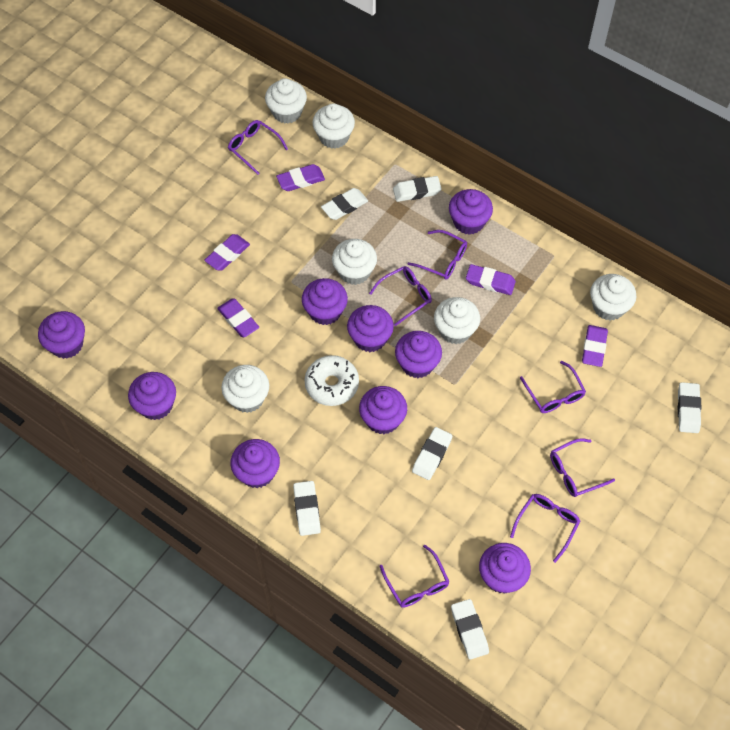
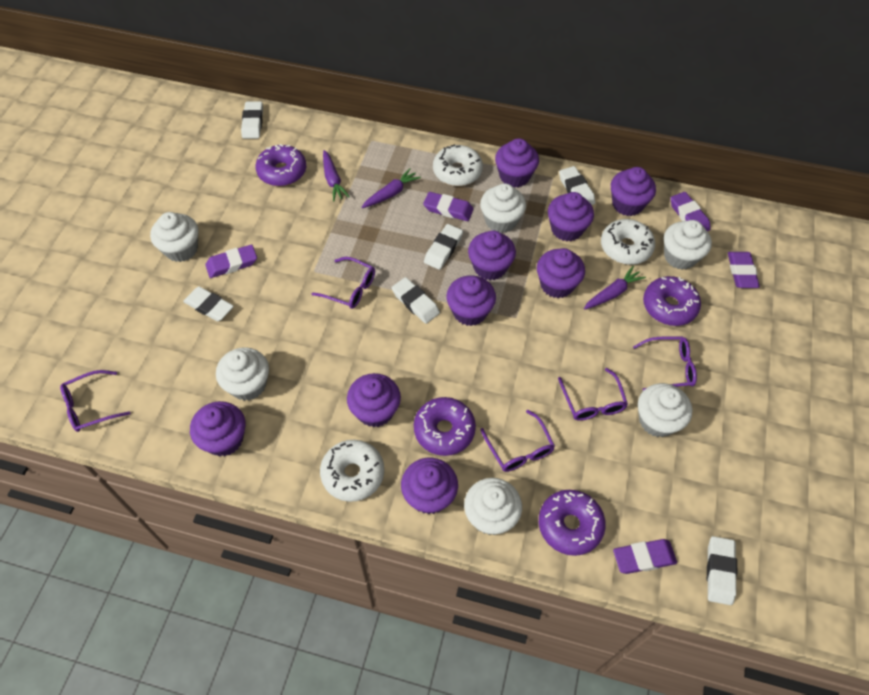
purple carrot: 0 -> 3
purple donut: 0 -> 4
purple glasses: 7 -> 5
white donut: 1 -> 3

